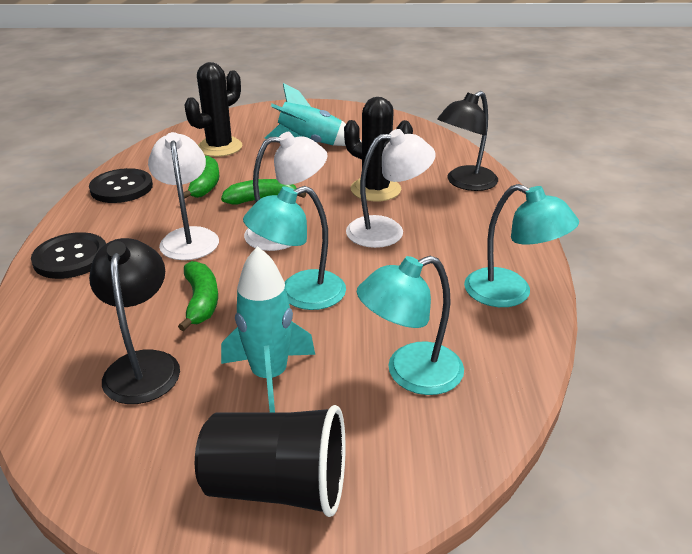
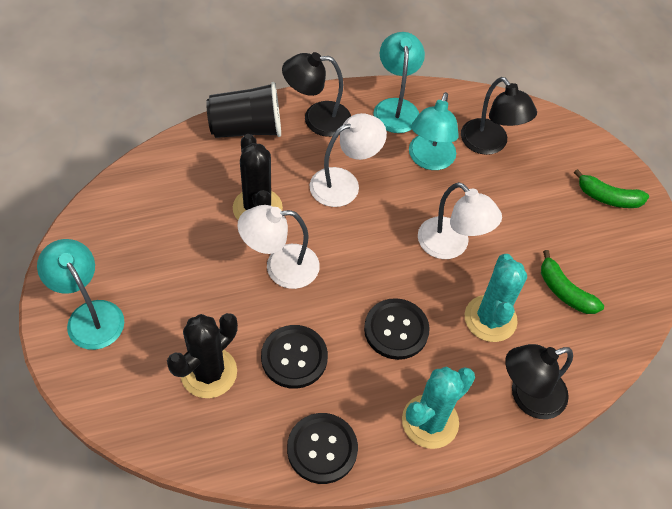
black button: 2 -> 3
black lamp: 2 -> 3
green banana: 3 -> 2
turquoise cactus: 0 -> 2
turquoise rocket: 2 -> 0

